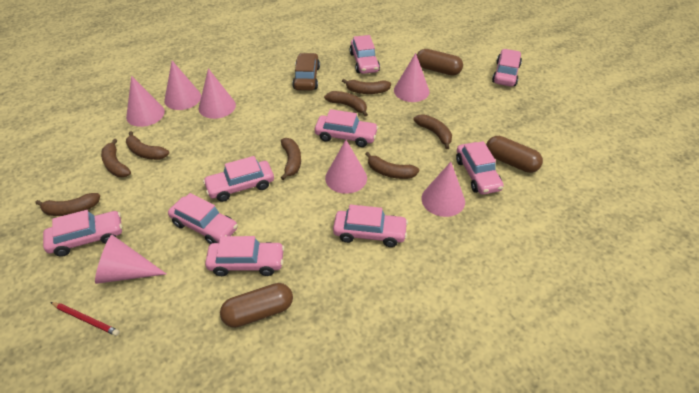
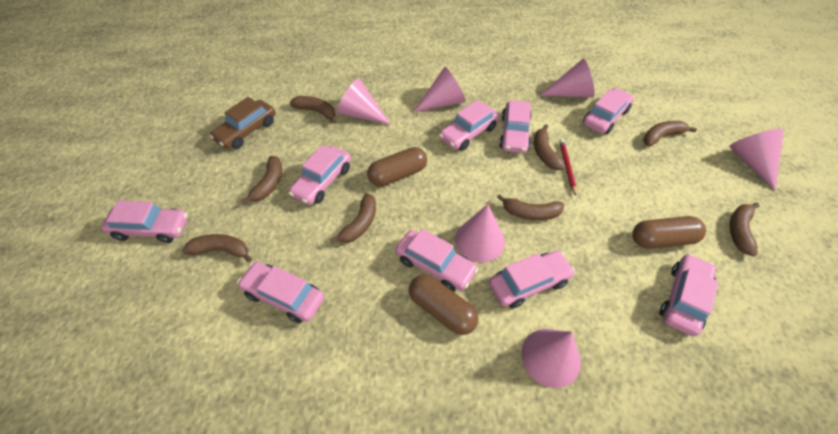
pink cone: 7 -> 6

